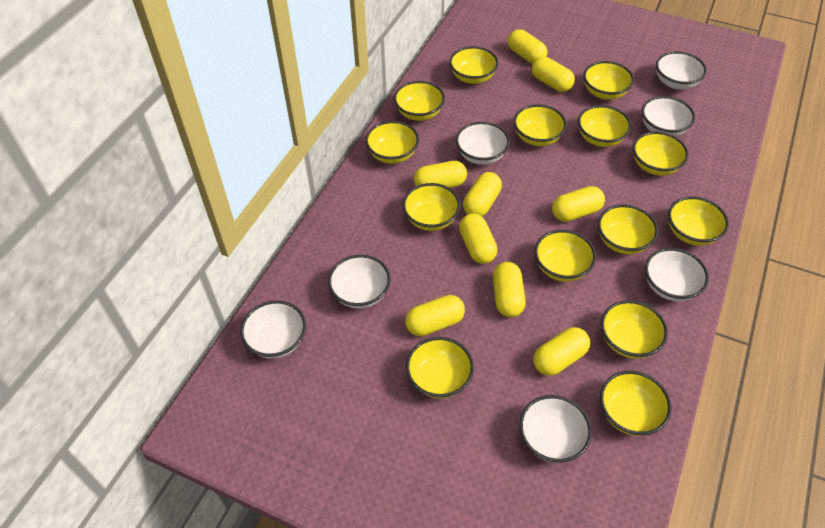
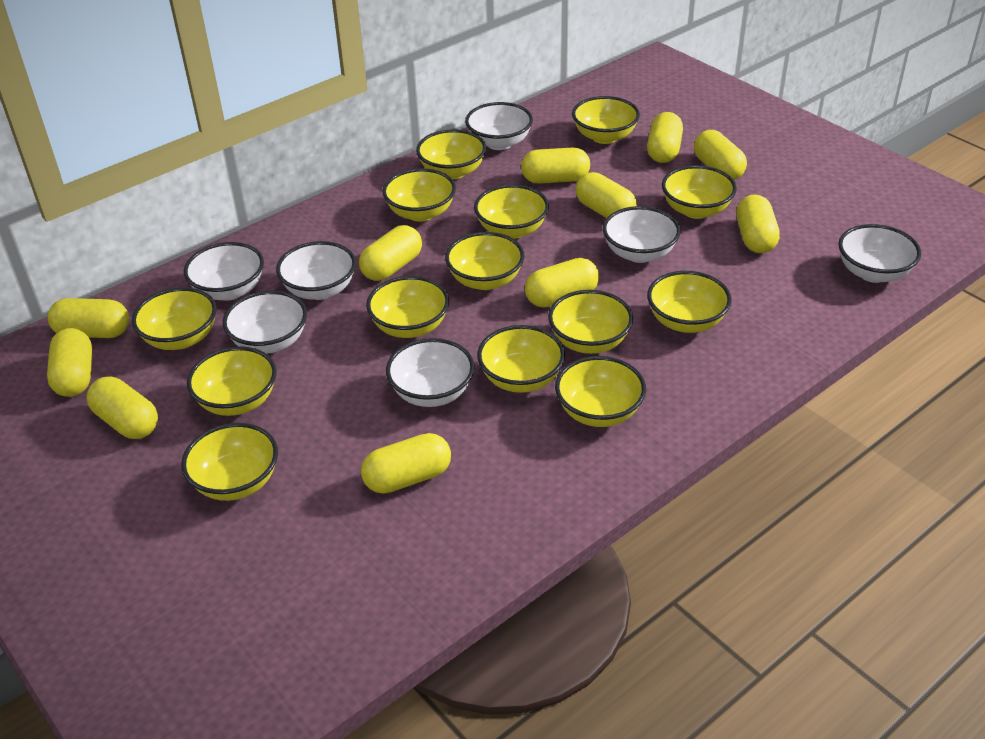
yellow capsule: 9 -> 11

